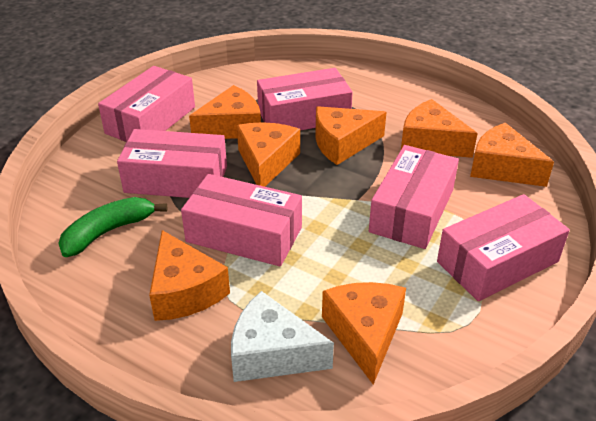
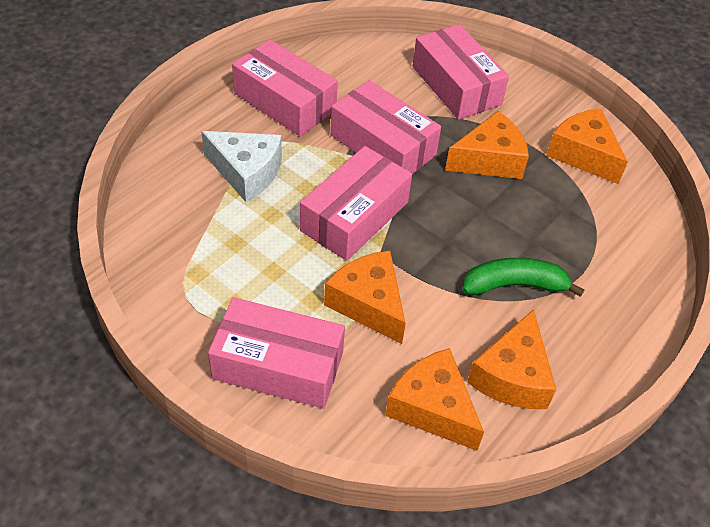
orange cheese: 7 -> 5
pink box: 6 -> 5

